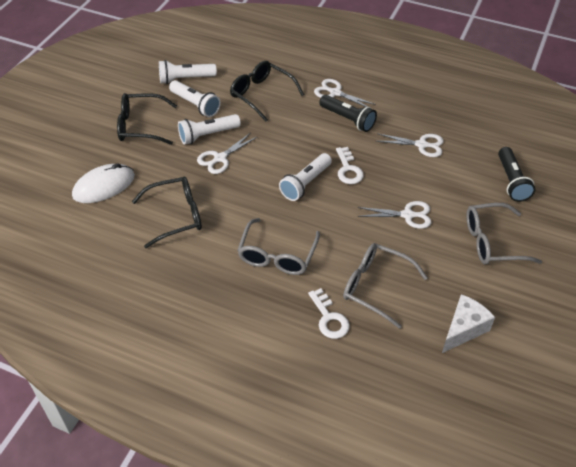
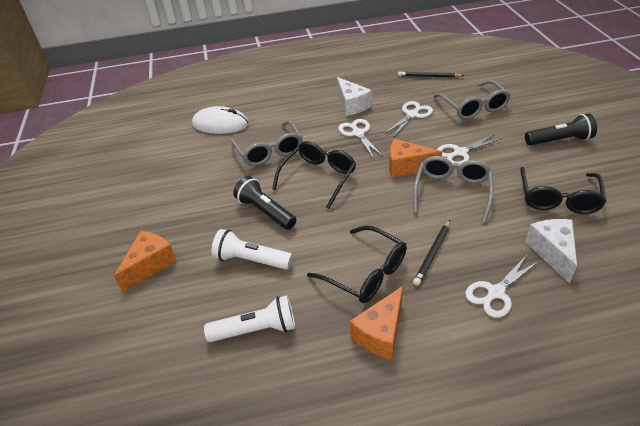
black pencil: 0 -> 2
orange cheese: 0 -> 3
white cheese: 1 -> 2
white flashlight: 4 -> 2
white key: 2 -> 0

